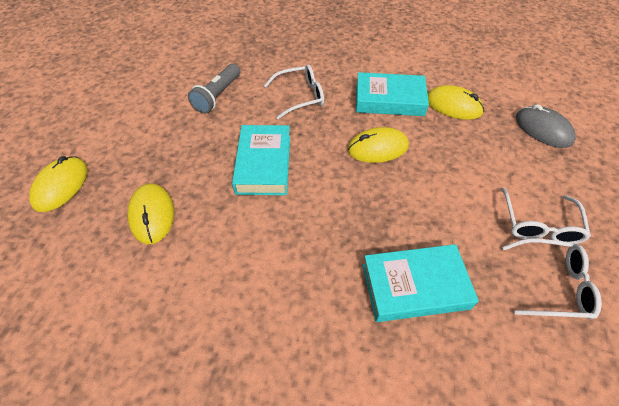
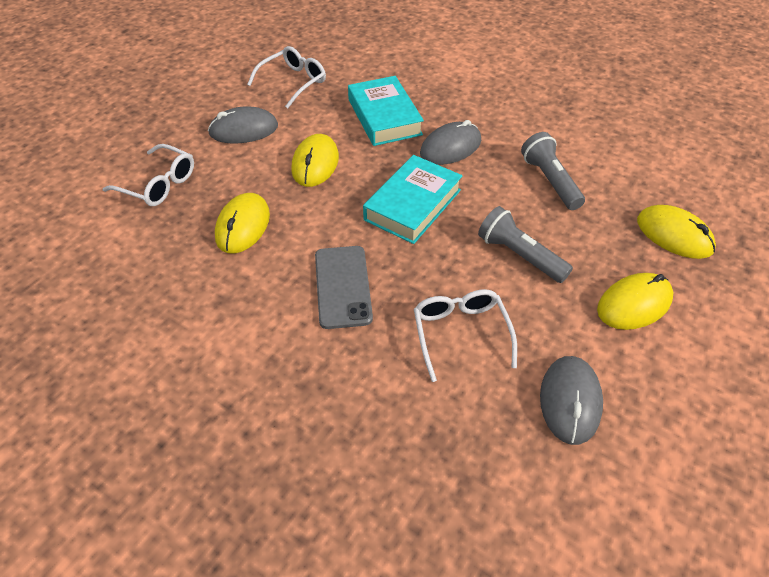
grey flashlight: 1 -> 2
grey mouse: 1 -> 3
grey phone: 0 -> 1
turquoise book: 3 -> 2

